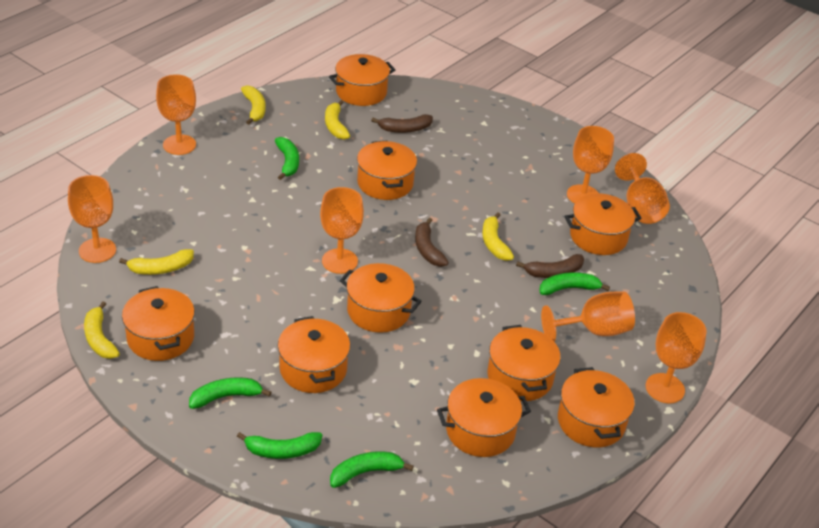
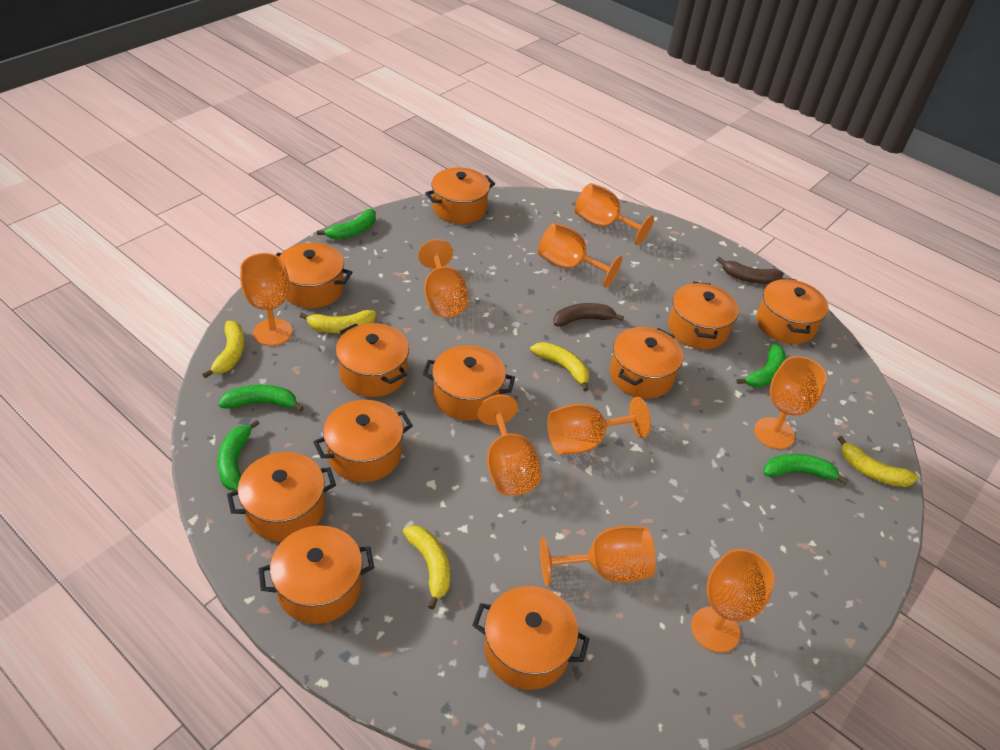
brown banana: 3 -> 2
orange goblet: 7 -> 9
orange pot: 9 -> 11

